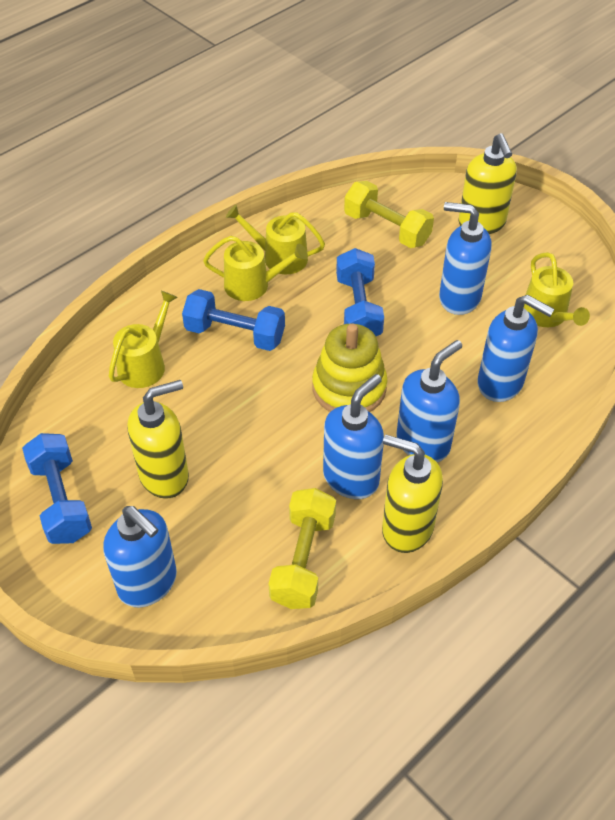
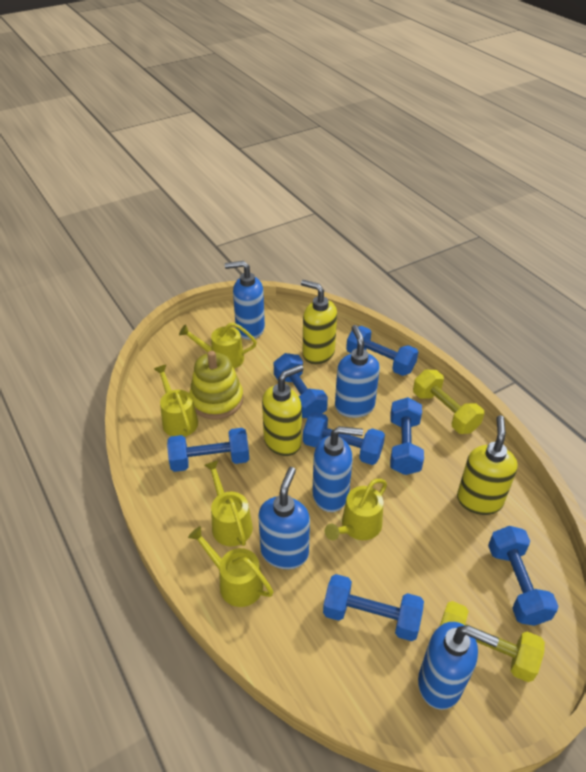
blue dumbbell: 3 -> 7
yellow watering can: 4 -> 5

